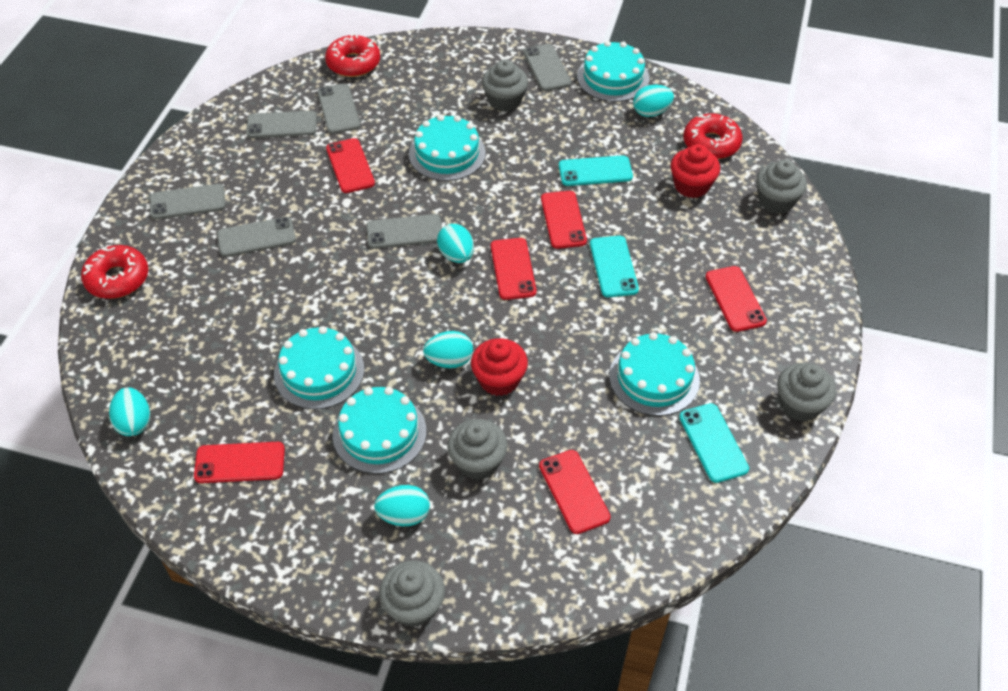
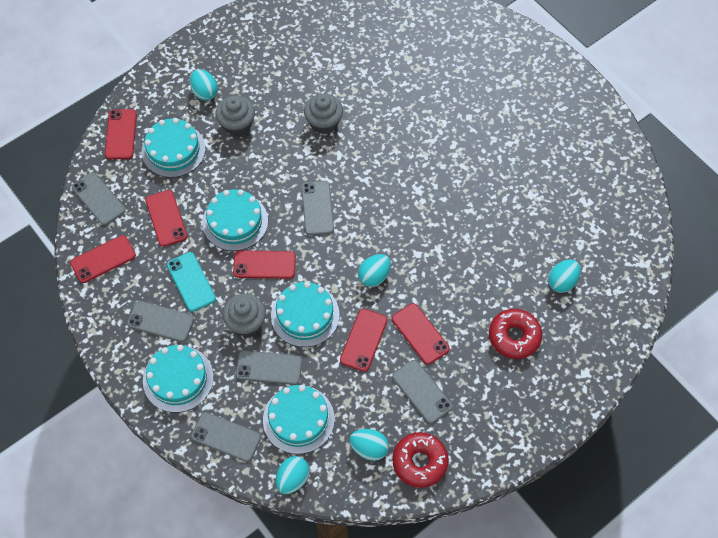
grey cupcake: 5 -> 3
red cupcake: 2 -> 0
red donut: 3 -> 2
turquoise phone: 3 -> 1

